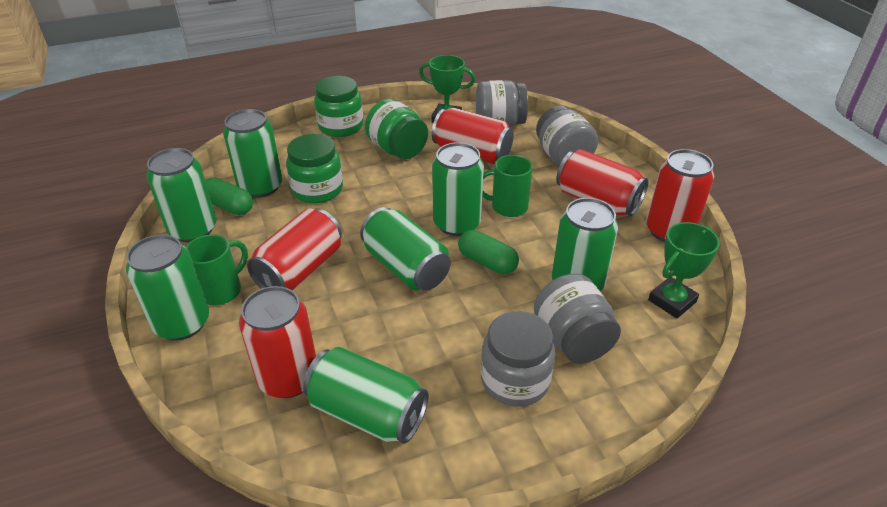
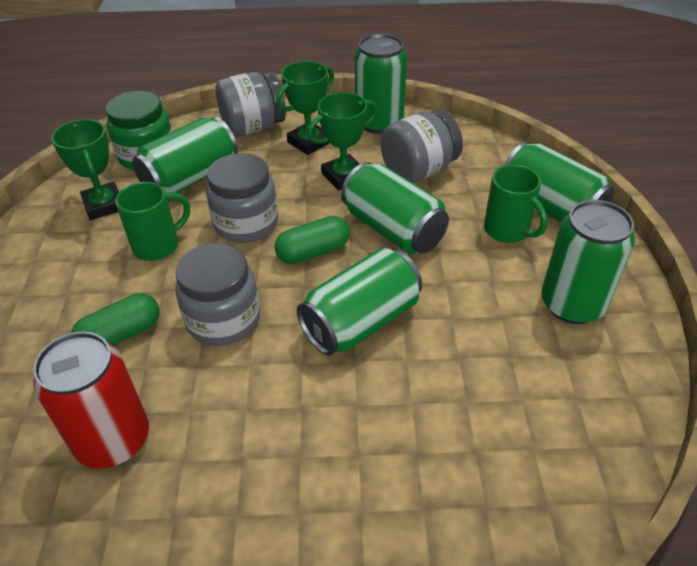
green can: 7 -> 6
green jar: 3 -> 1
green trophy: 2 -> 3
red can: 5 -> 1

